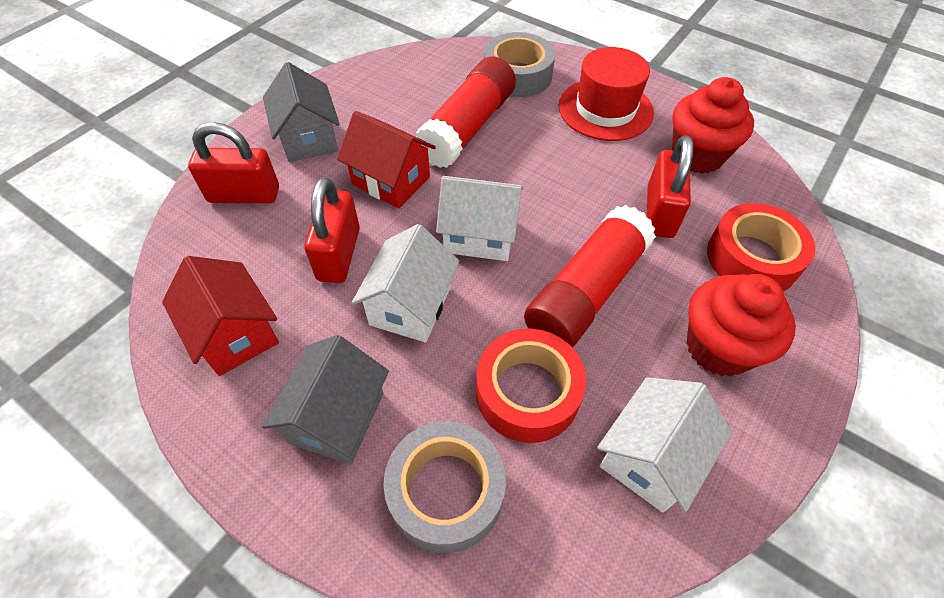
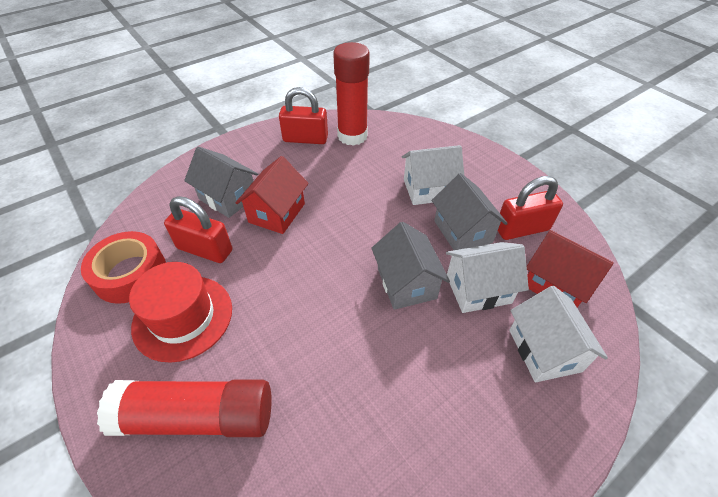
grey house: 2 -> 3
grey tape: 2 -> 0
red cupcake: 2 -> 0
red tape: 2 -> 1

